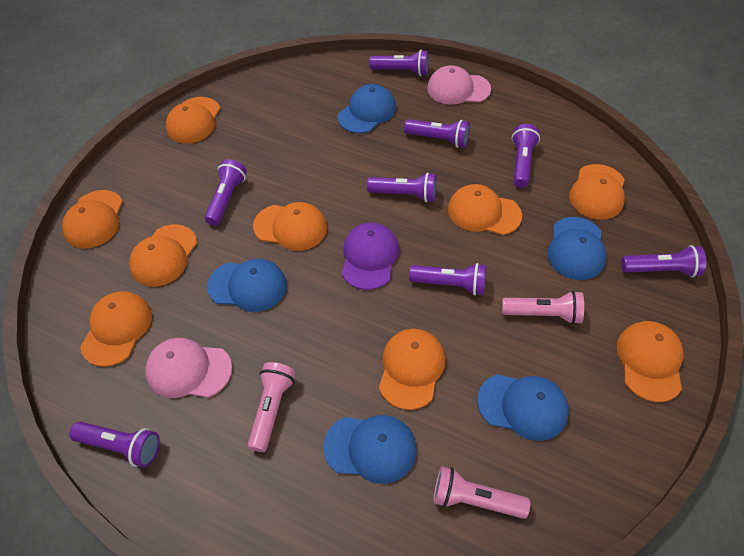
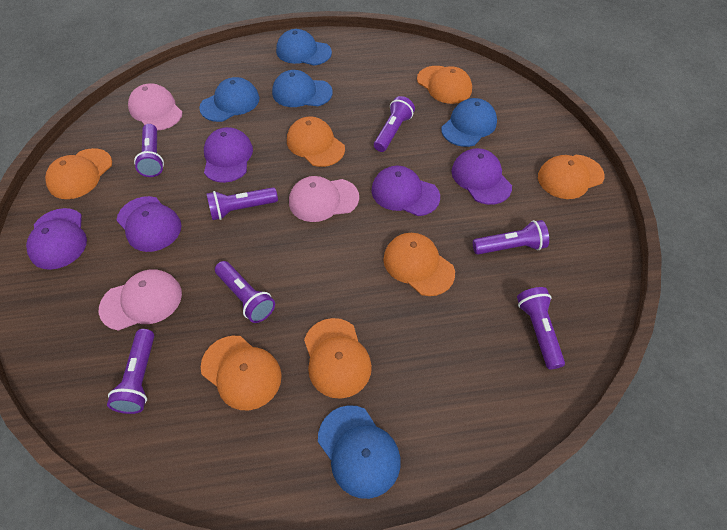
orange cap: 9 -> 7
pink cap: 2 -> 3
pink flashlight: 3 -> 0
purple cap: 1 -> 5
purple flashlight: 8 -> 7

